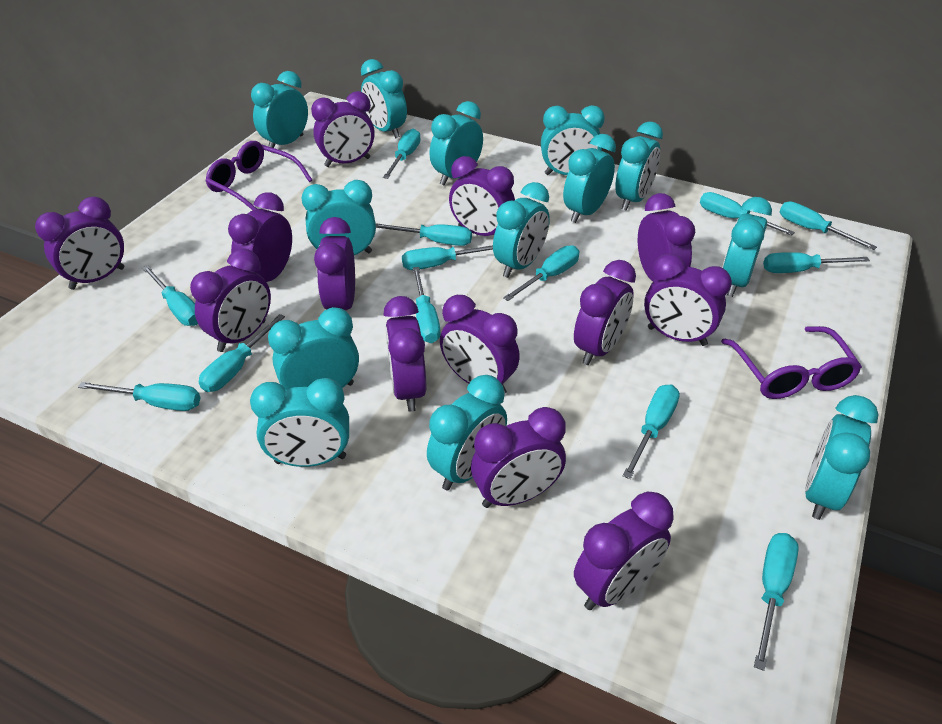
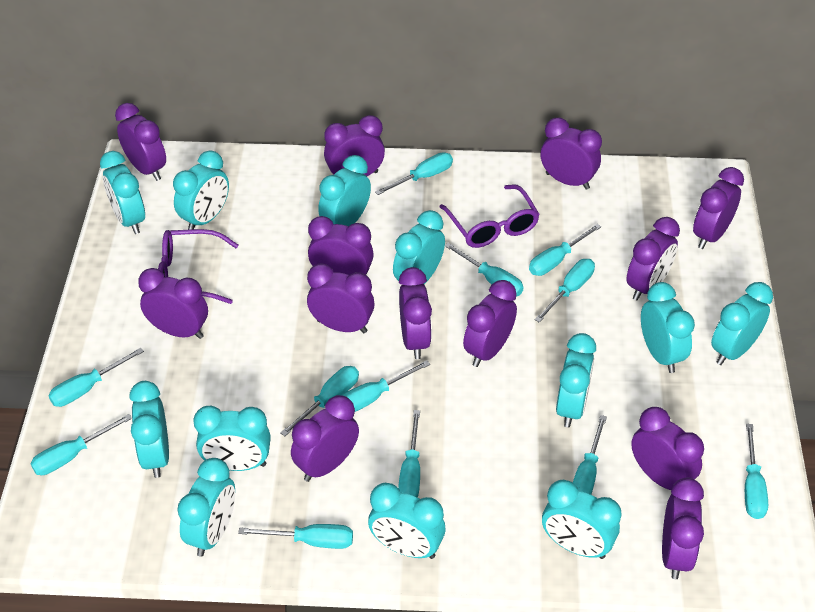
turquoise clock: 13 -> 12
turquoise screwdriver: 13 -> 12

